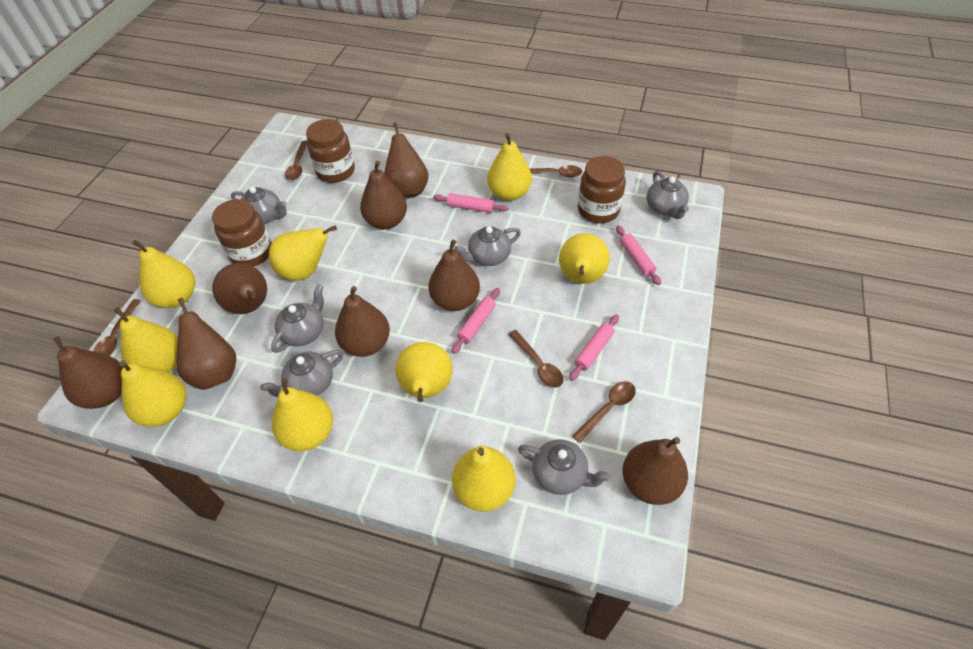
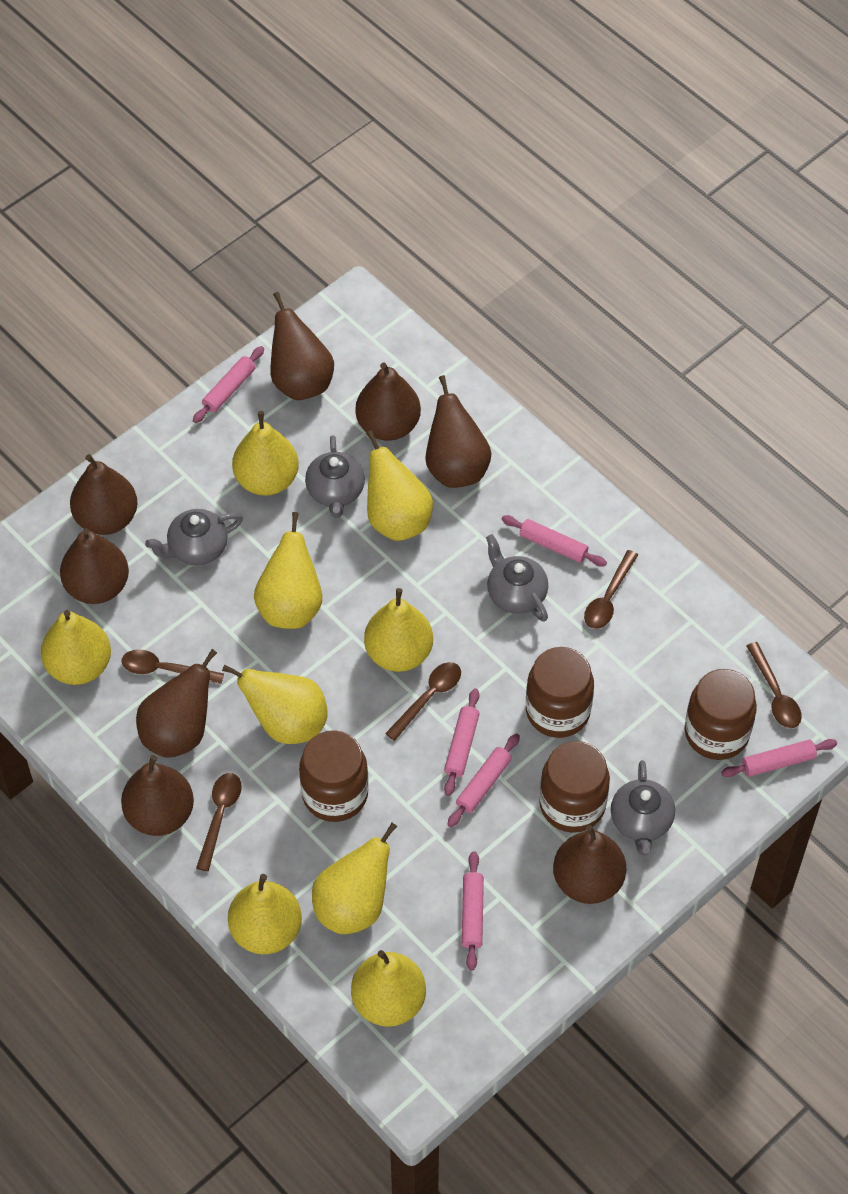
brown jar: 3 -> 4
grey teapot: 6 -> 4
pink rolling pin: 4 -> 6

